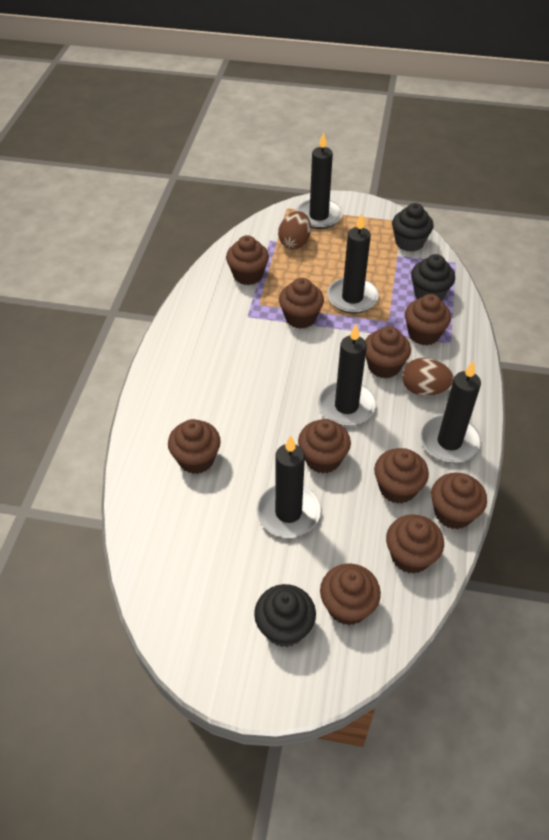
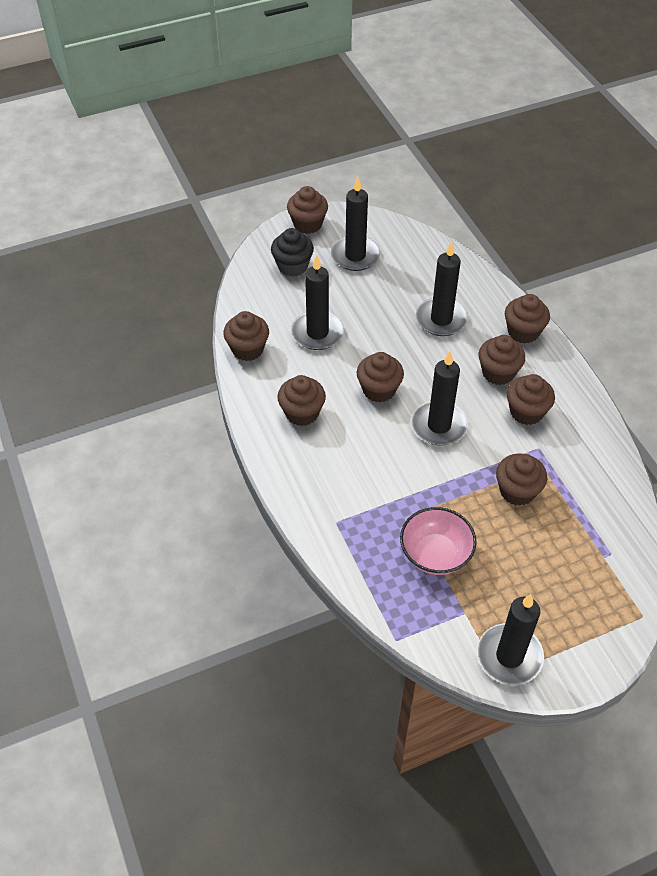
black cupcake: 3 -> 1
brown cupcake: 10 -> 8
brown egg: 2 -> 0
pink bowl: 0 -> 1

